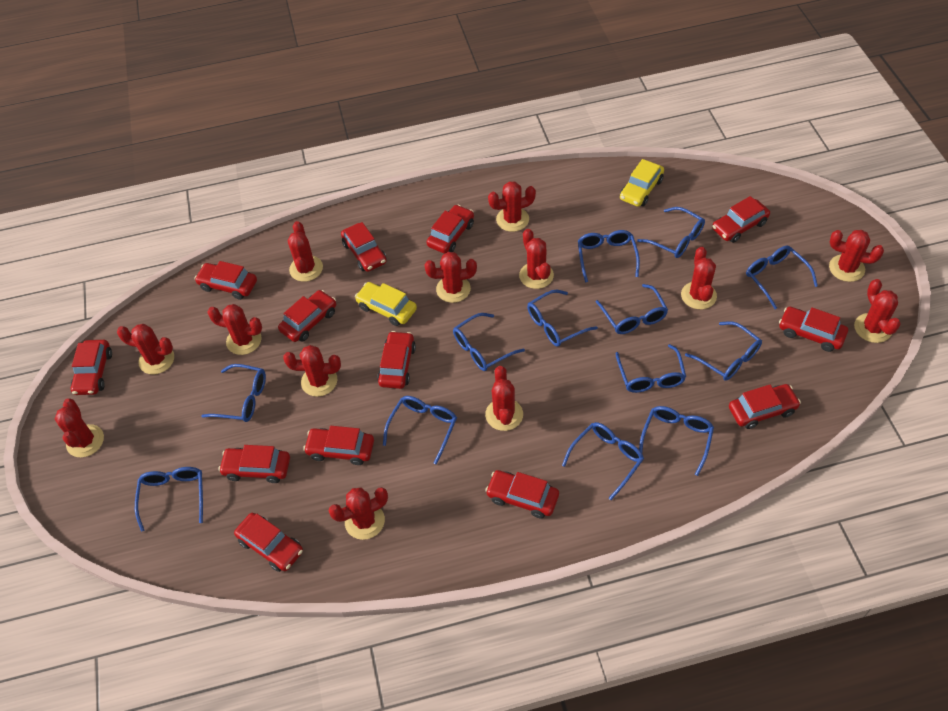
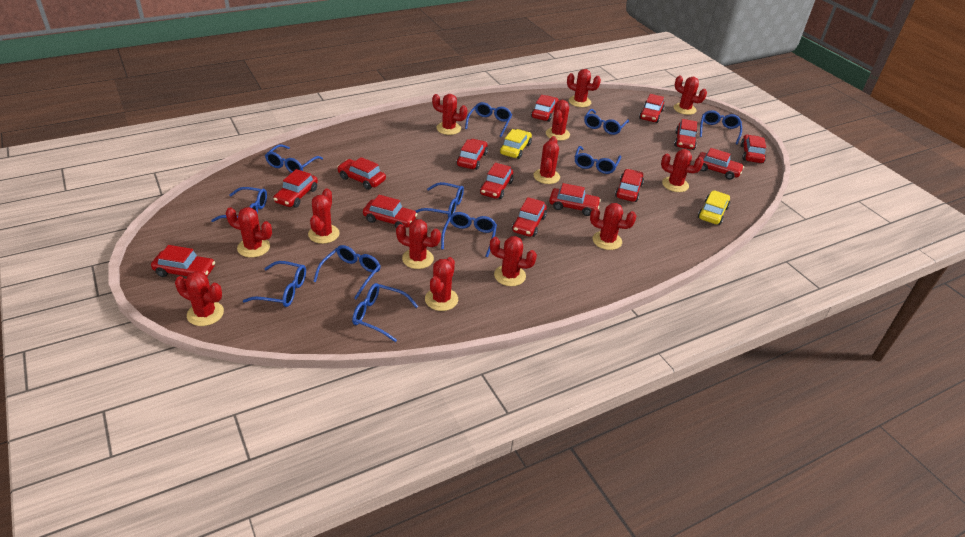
blue glasses: 13 -> 11
red car: 13 -> 14

